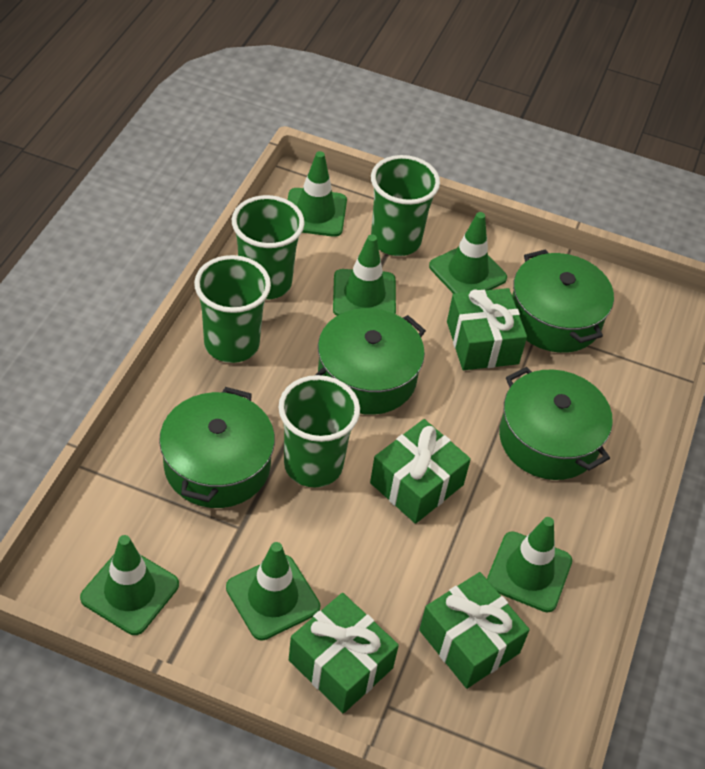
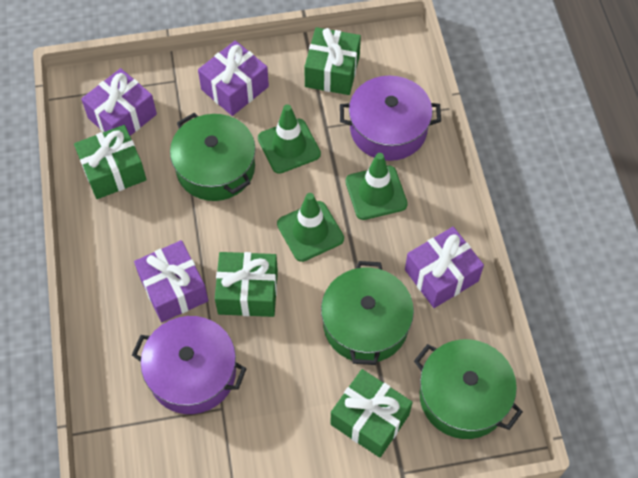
green cup: 4 -> 0
green pot: 4 -> 3
green traffic cone: 6 -> 3
purple gift: 0 -> 4
purple pot: 0 -> 2

